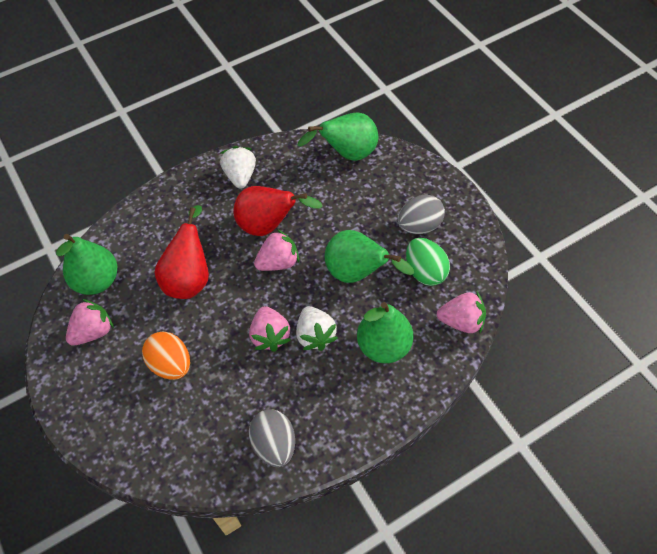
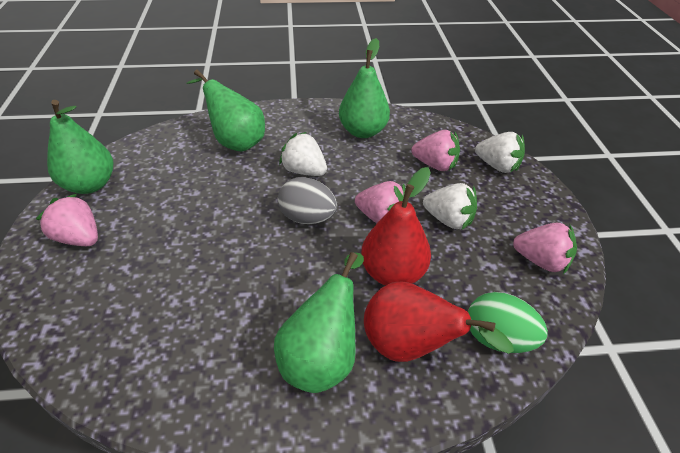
grey egg: 2 -> 1
orange egg: 1 -> 0
white strawberry: 2 -> 3

